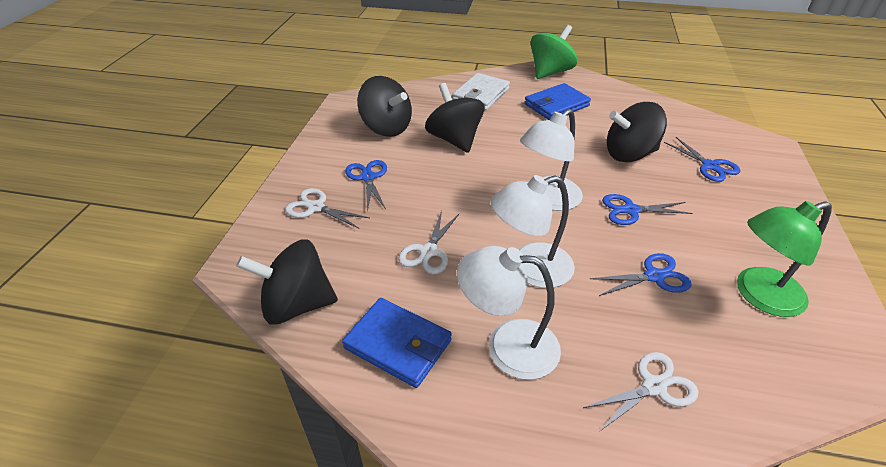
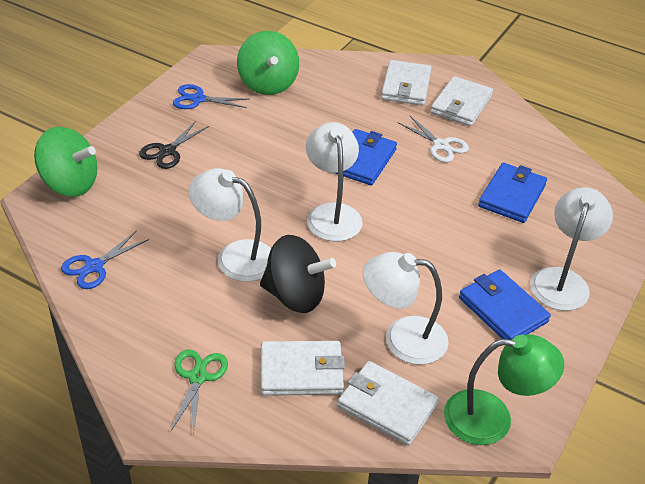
black scissors: 0 -> 1
black spinning top: 4 -> 1
blue scissors: 4 -> 2
blue wallet: 2 -> 3
green scissors: 0 -> 1
green spinning top: 1 -> 2
white lamp: 3 -> 4
white scissors: 3 -> 1
white wallet: 1 -> 4

